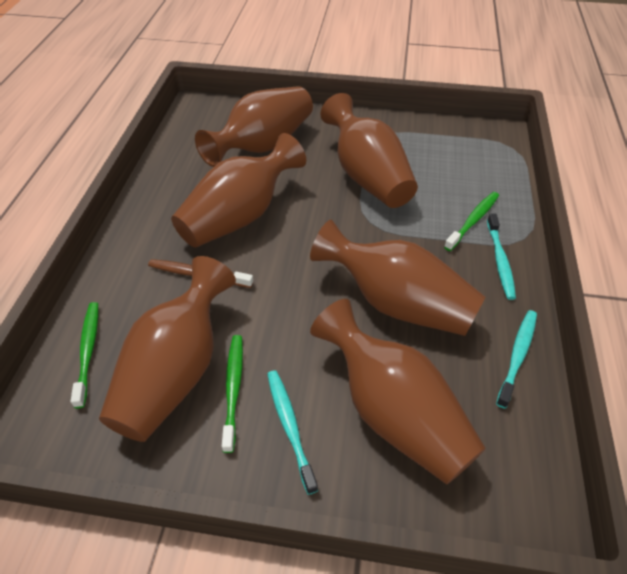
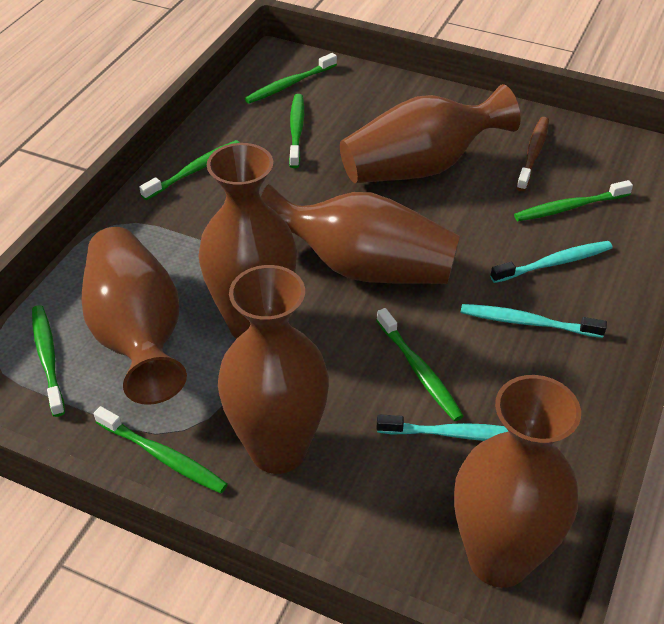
green toothbrush: 3 -> 7

